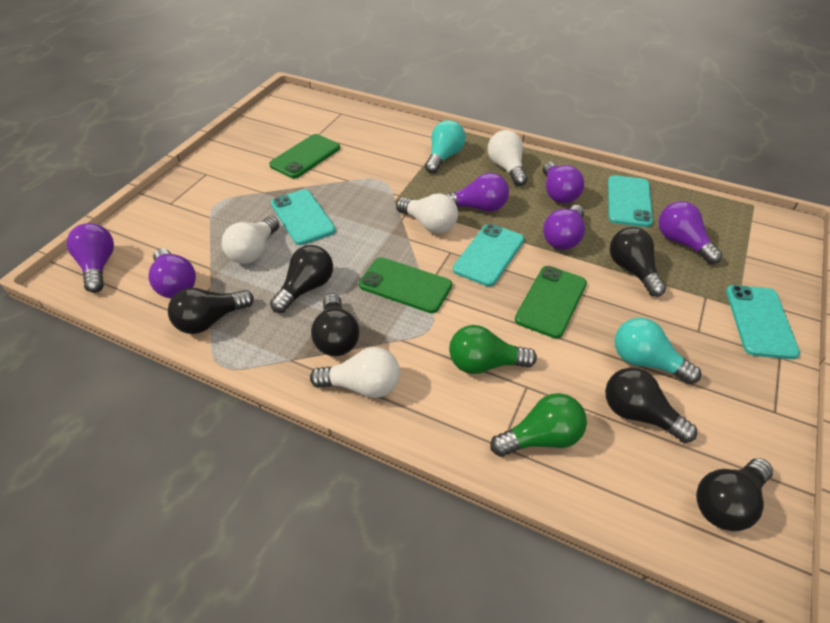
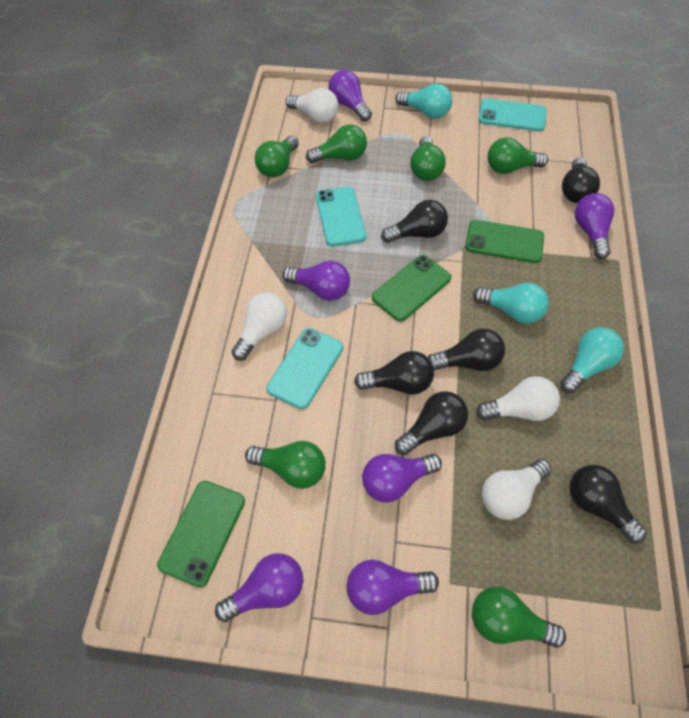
green light bulb: 2 -> 6
turquoise light bulb: 2 -> 3
turquoise phone: 4 -> 3

